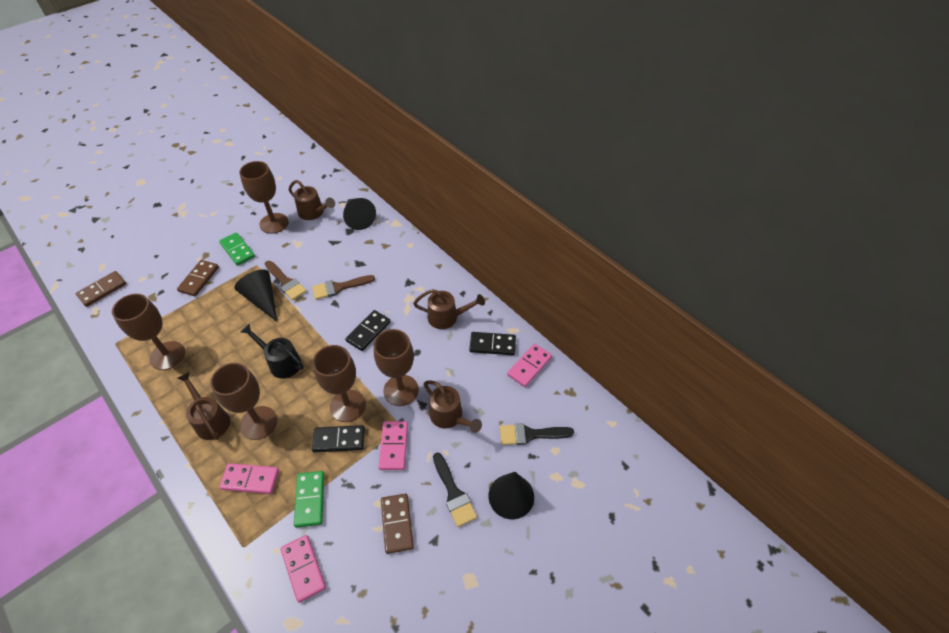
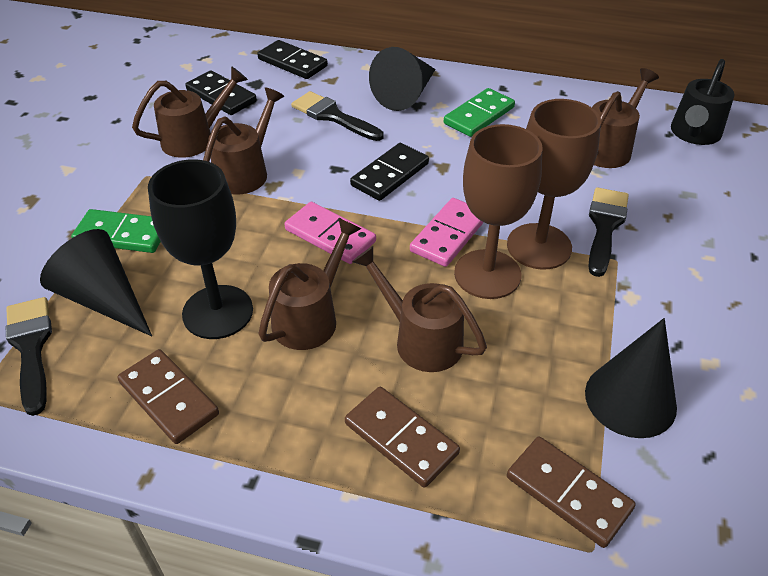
black brush: 2 -> 3
black goblet: 0 -> 1
brown brush: 2 -> 0
brown goblet: 5 -> 2
brown watering can: 4 -> 5
pink domino: 4 -> 2

